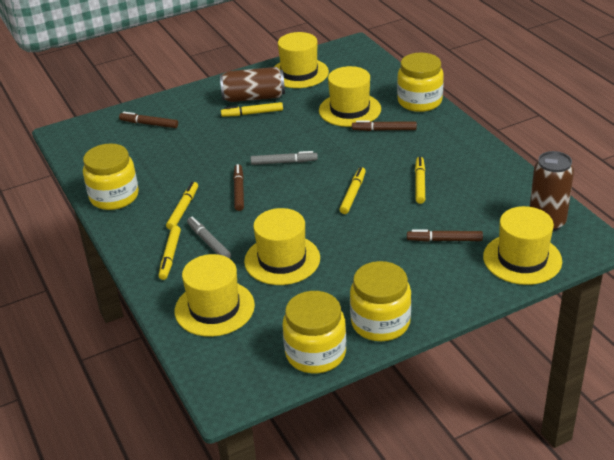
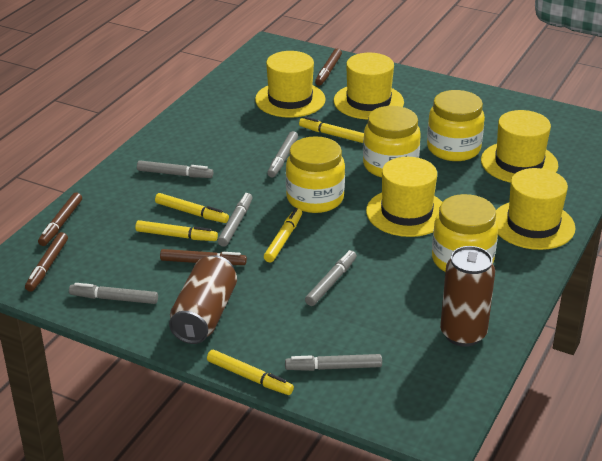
grey marker: 2 -> 6

